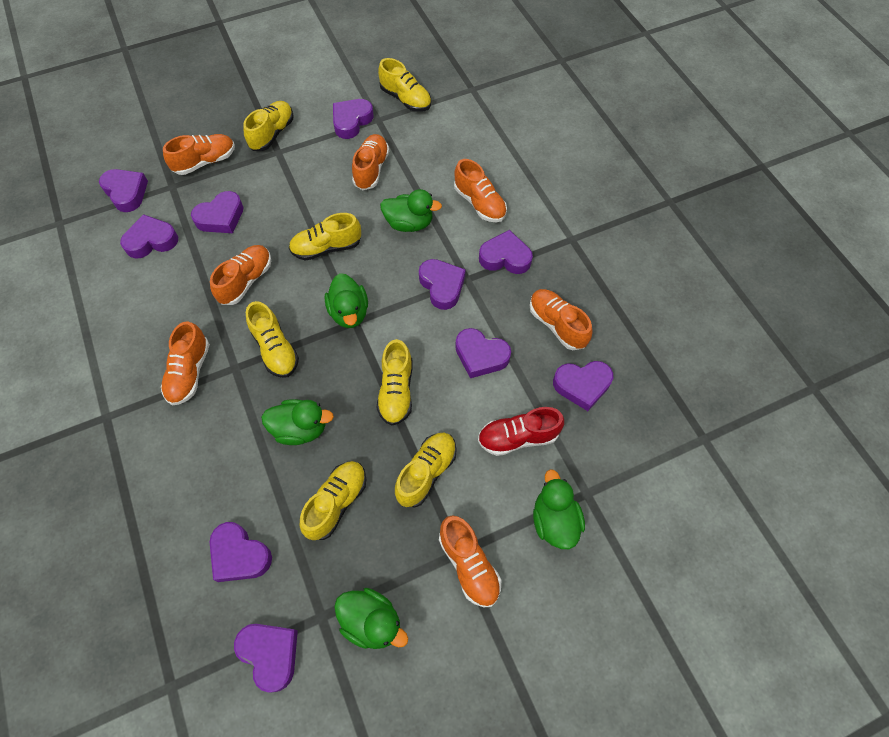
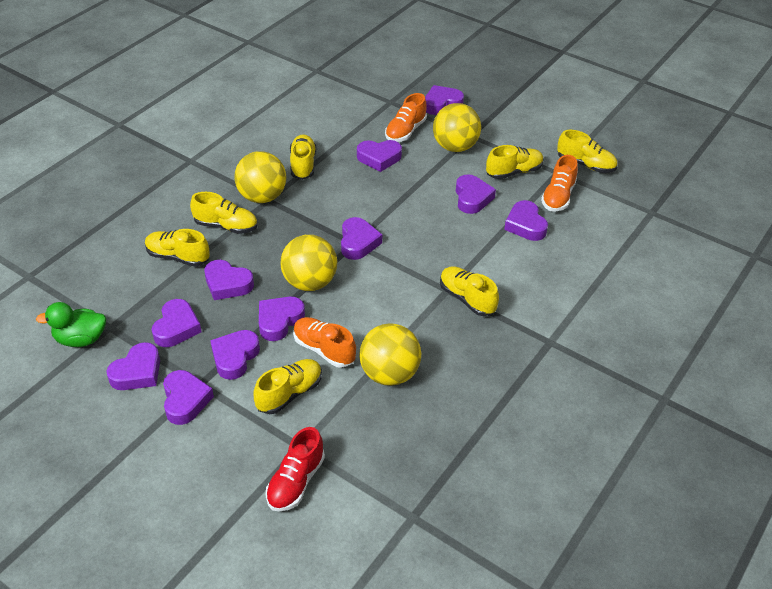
green duck: 5 -> 1
orange shoe: 7 -> 3
purple heart: 10 -> 11
yellow ball: 0 -> 4

